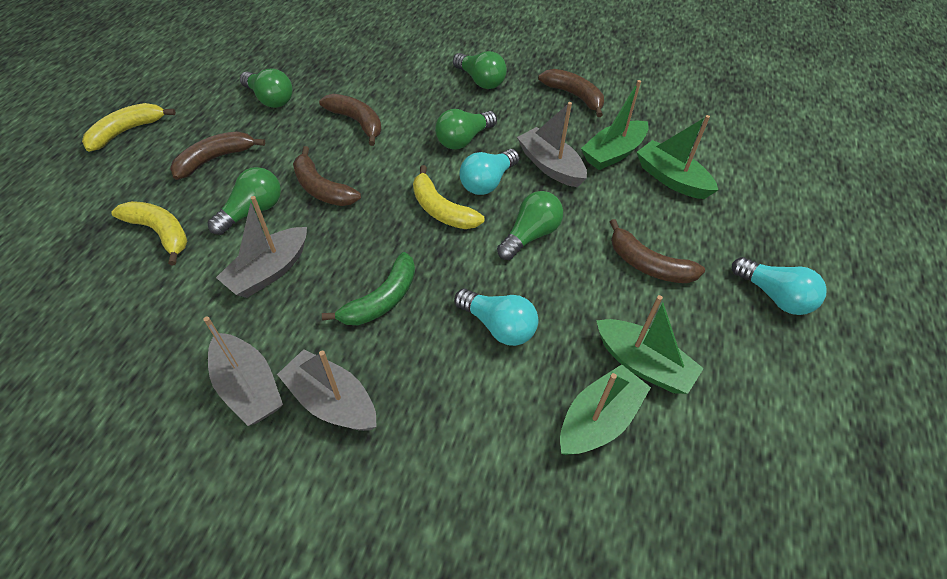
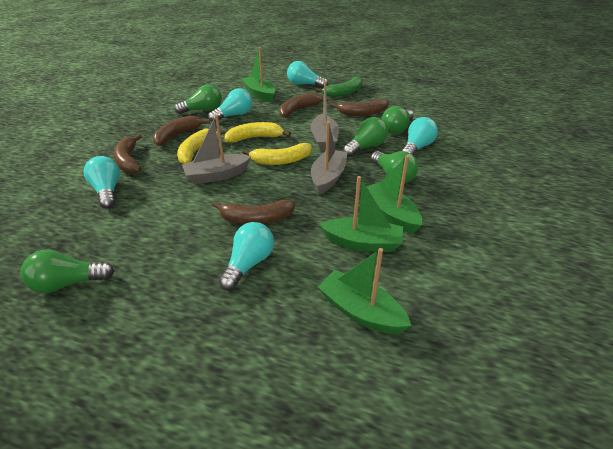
grey boat: 4 -> 3
turquoise light bulb: 3 -> 5

